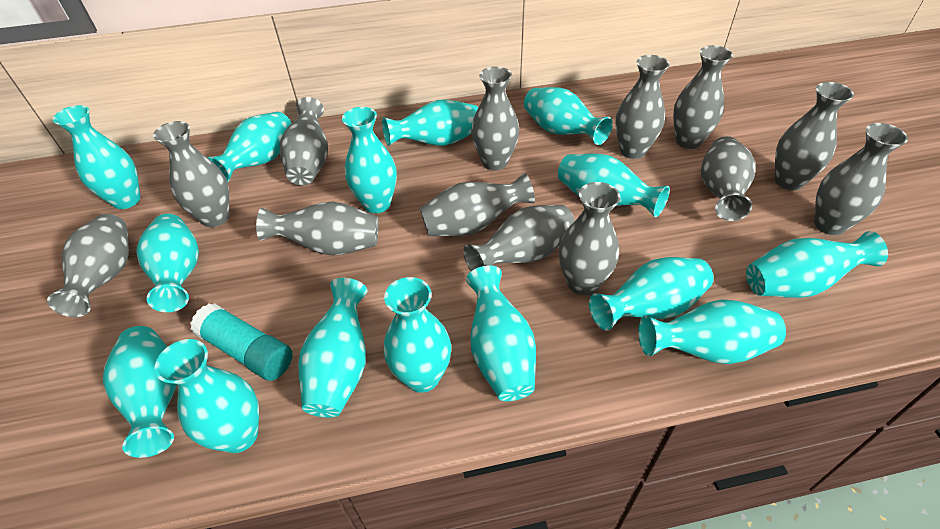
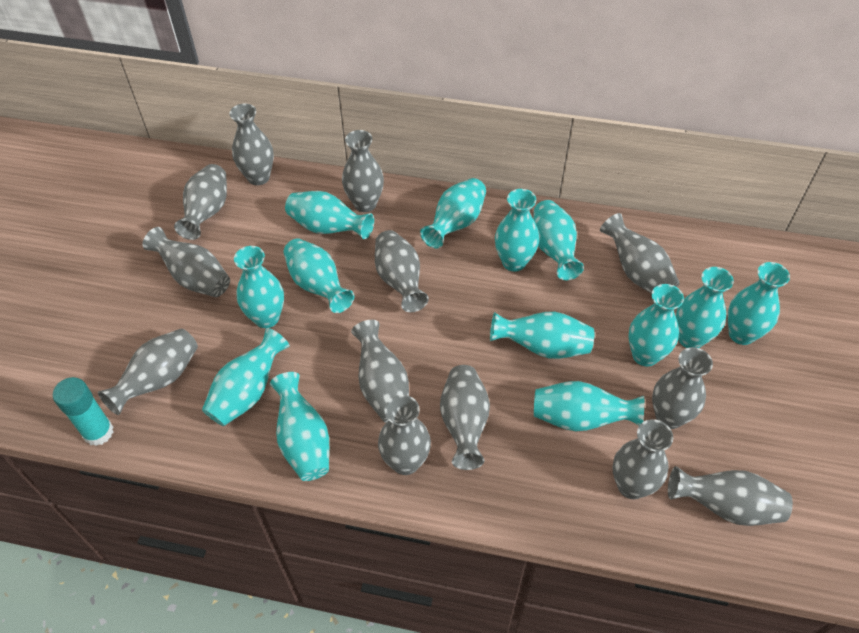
turquoise vase: 15 -> 13

